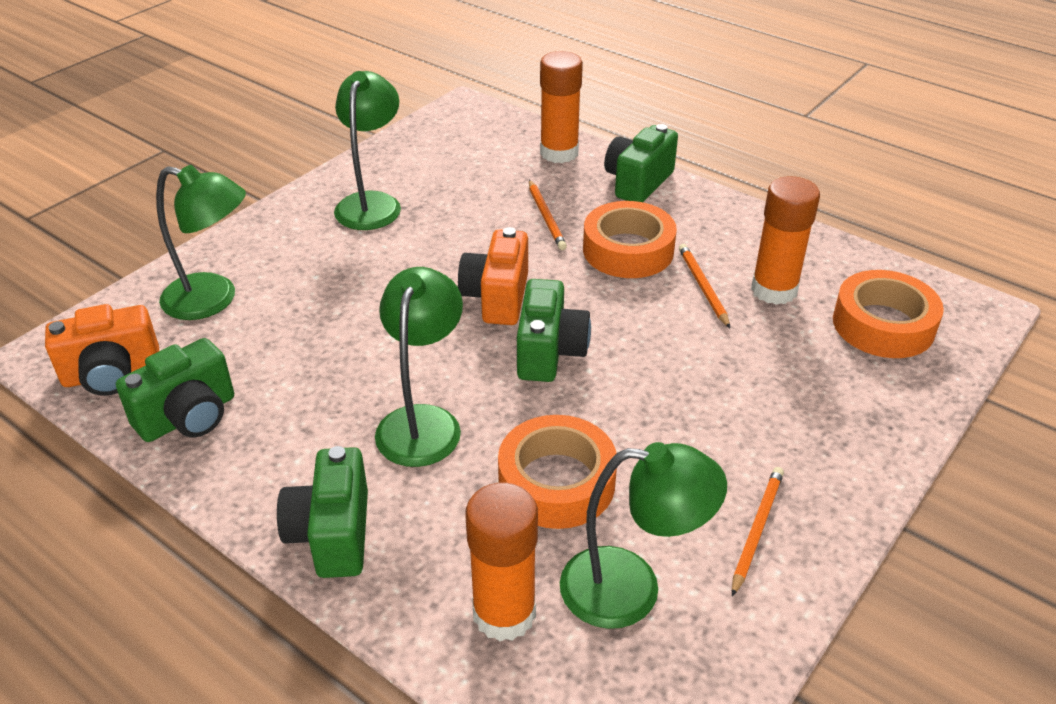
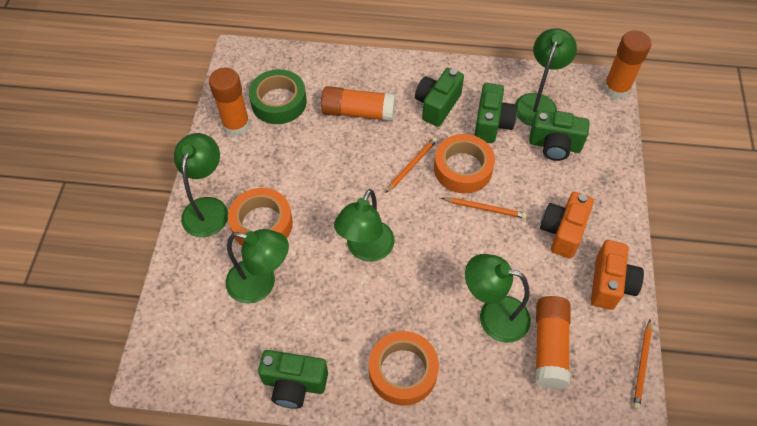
green lamp: 4 -> 5
green tape: 0 -> 1
orange glue stick: 3 -> 4

